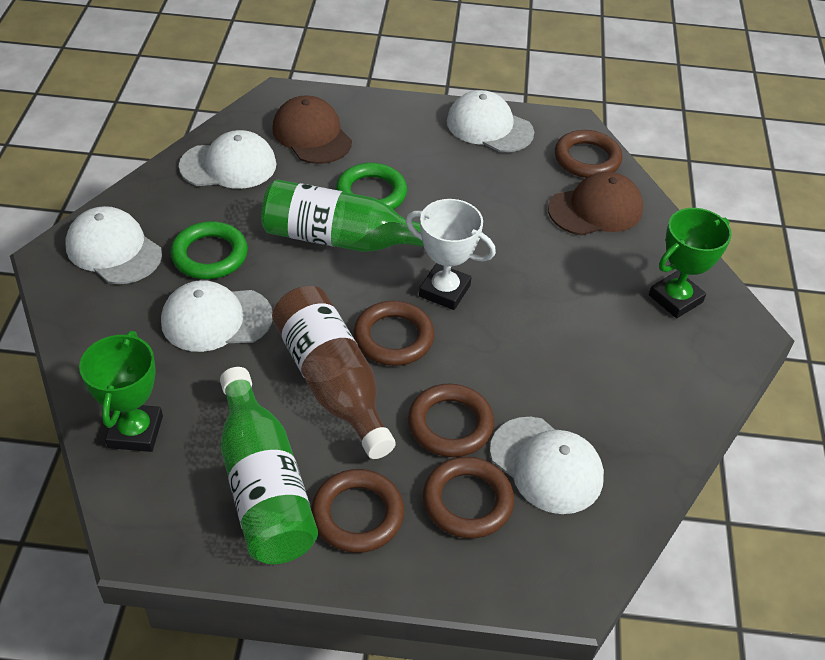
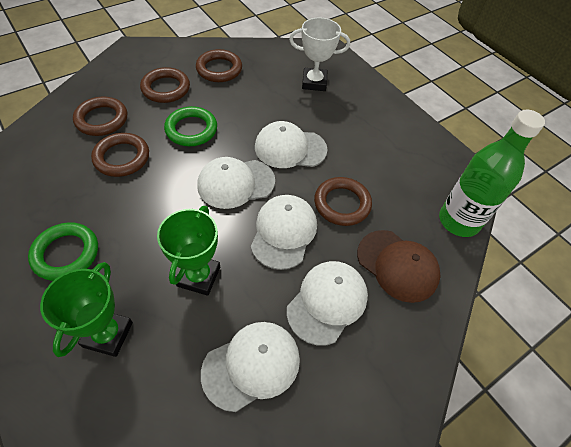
brown bottle: 1 -> 0
brown cap: 2 -> 1
green bottle: 2 -> 1

